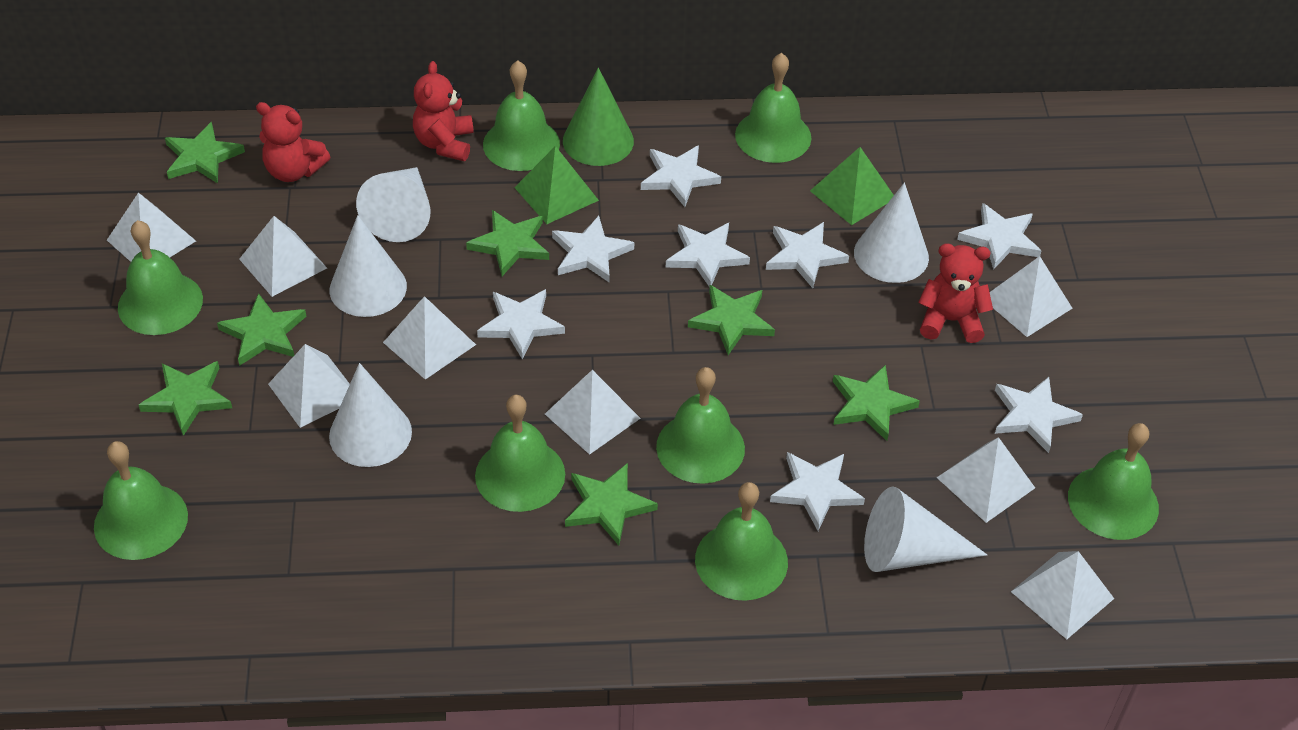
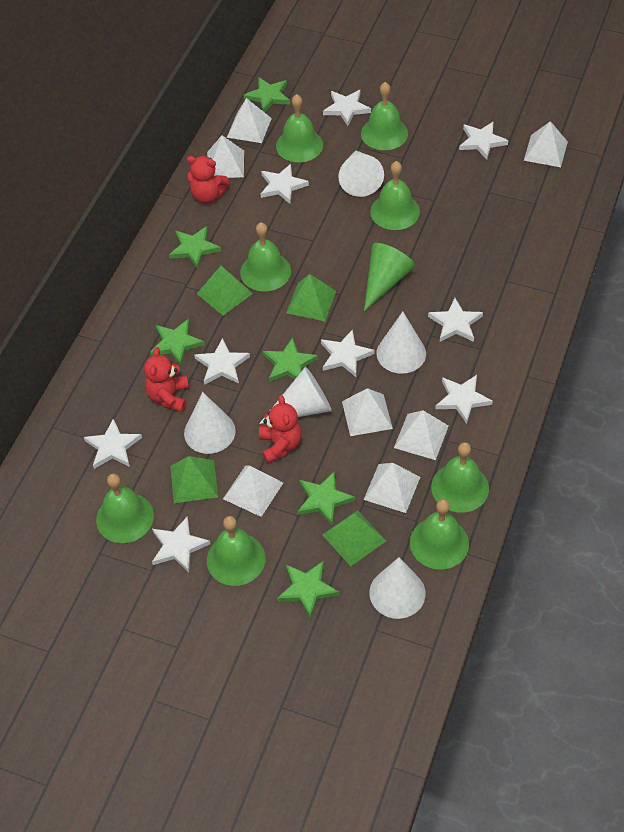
green pyramid: 2 -> 4
green star: 7 -> 6
white pyramid: 8 -> 7
white star: 8 -> 9

